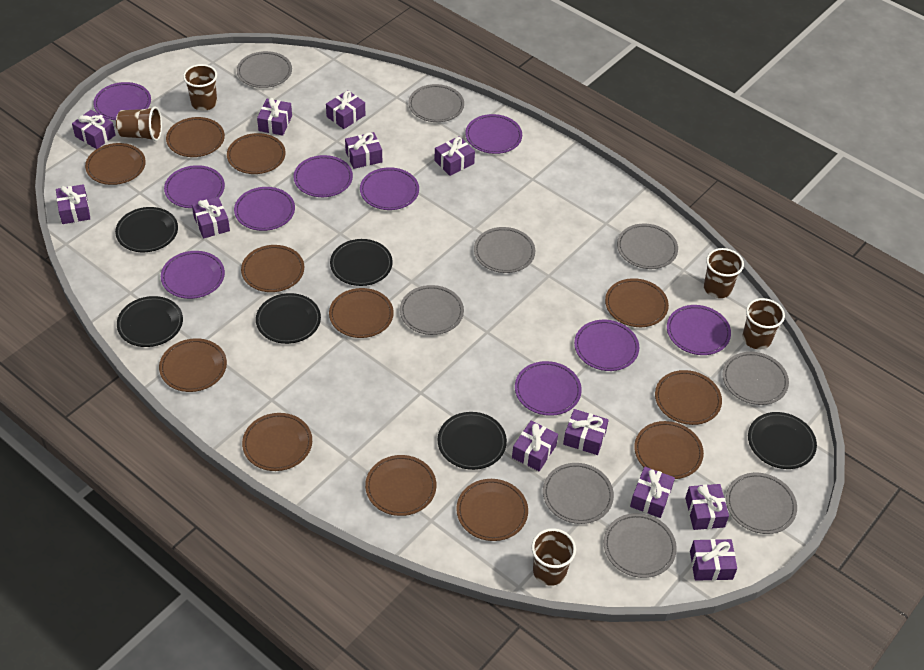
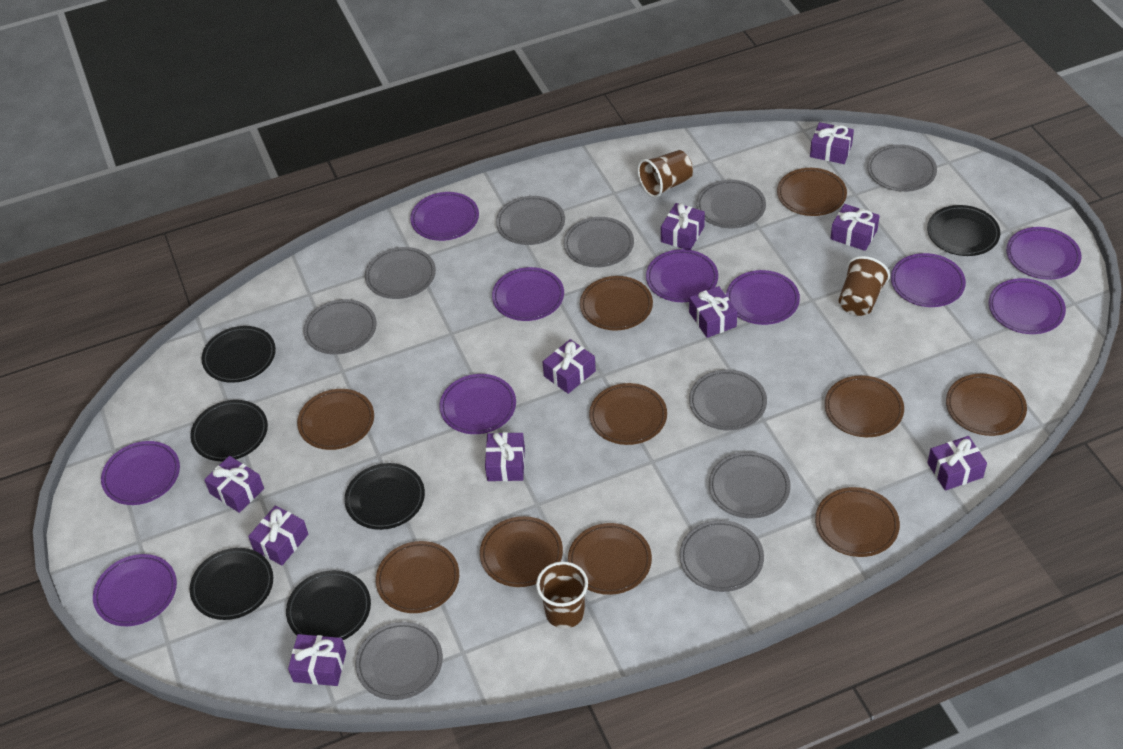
brown cup: 5 -> 3
brown plate: 12 -> 10
grey plate: 9 -> 10
purple gift: 12 -> 10

